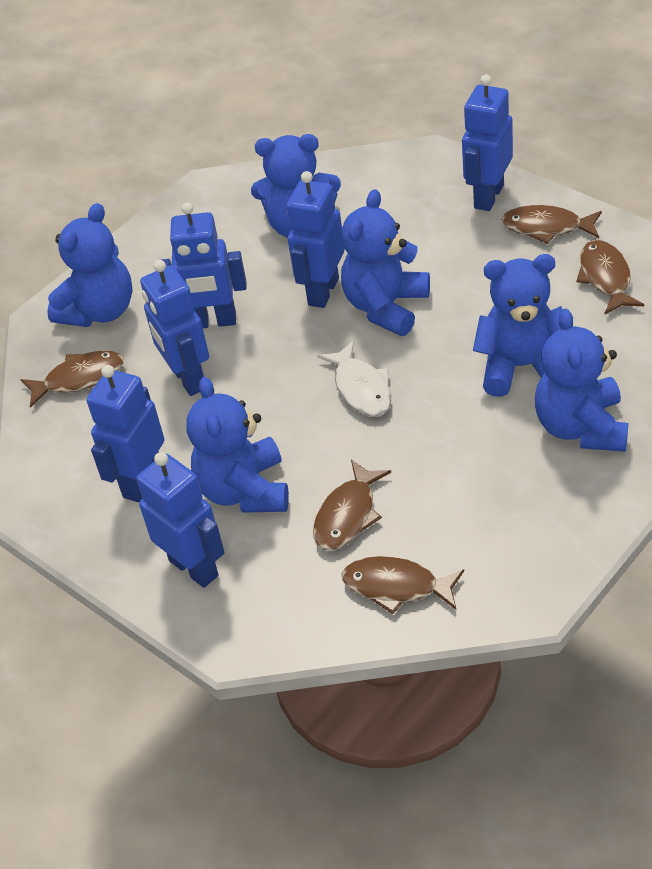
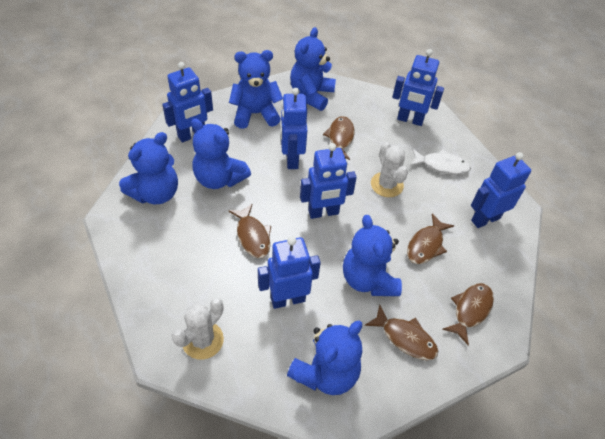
white cactus: 0 -> 2

